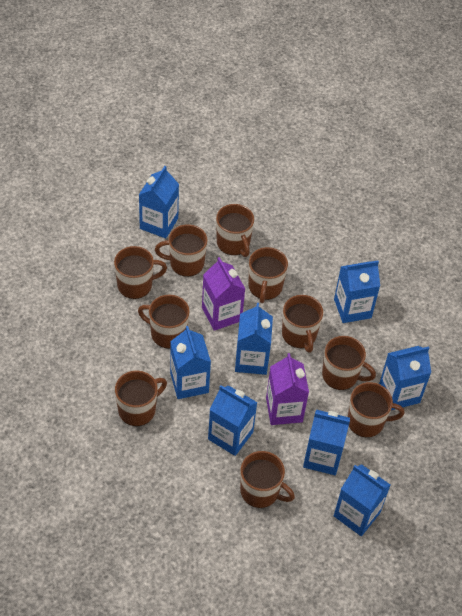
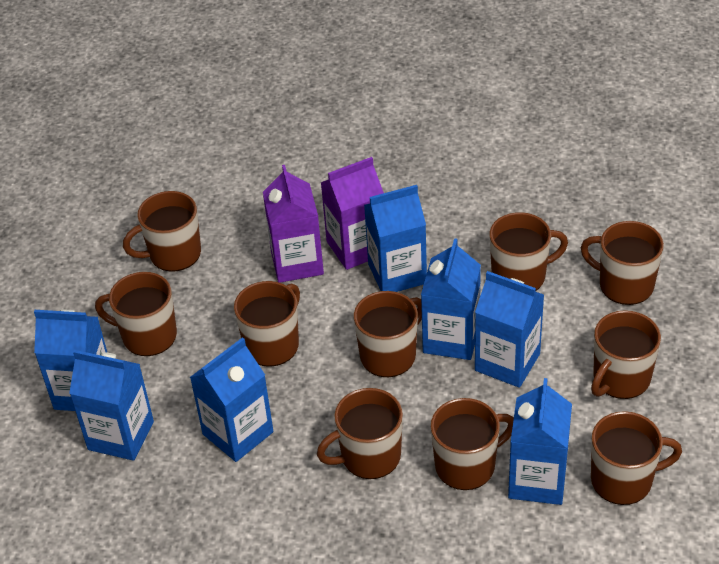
blue carton: 8 -> 7

